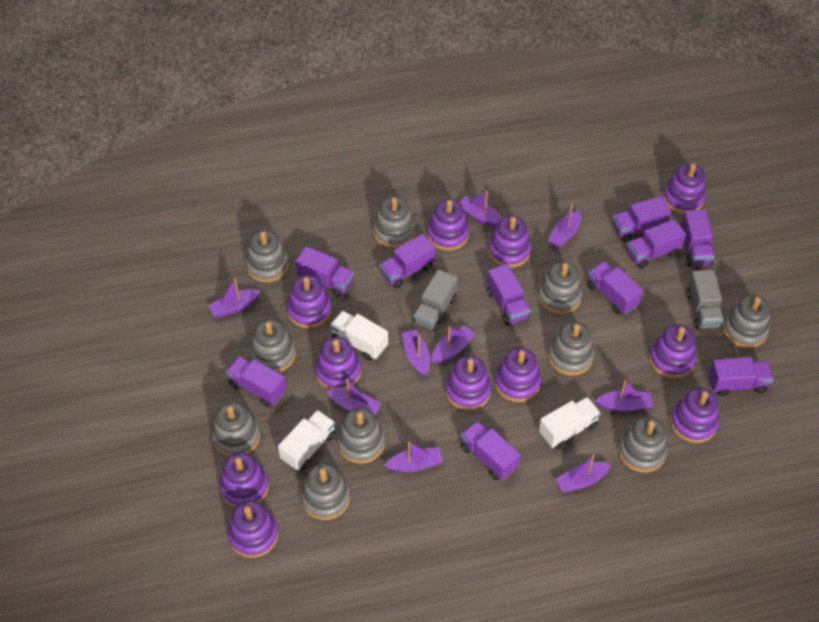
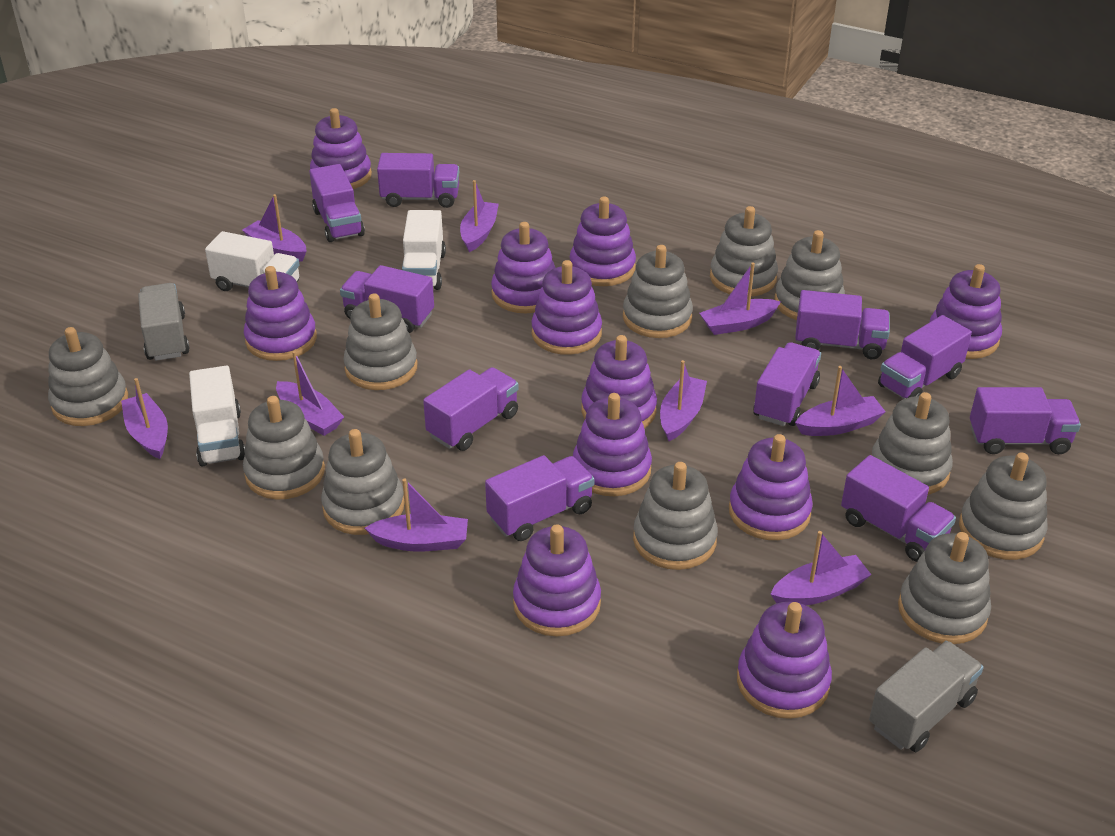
grey stacking toy: 10 -> 11

